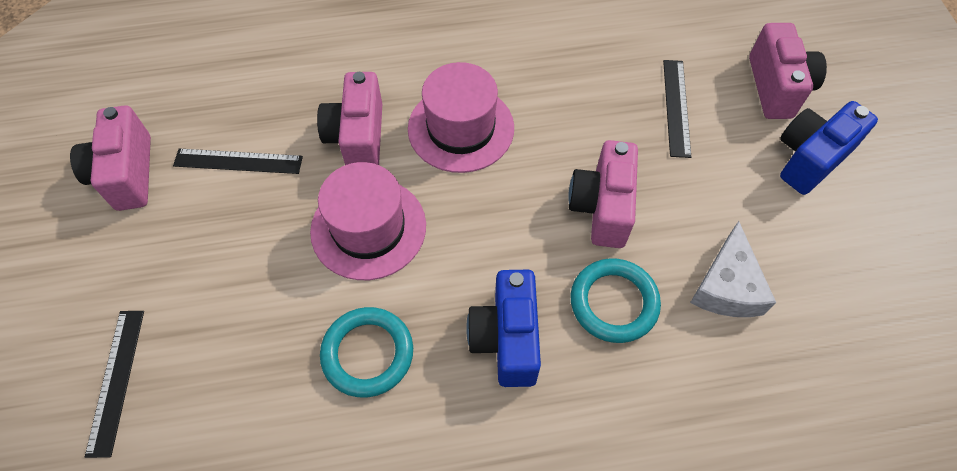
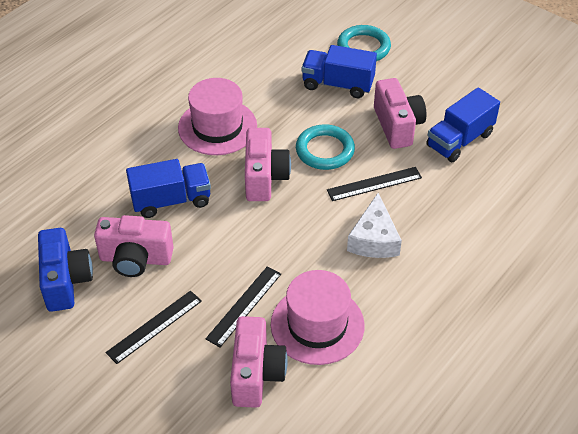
blue camera: 2 -> 1
blue truck: 0 -> 3

